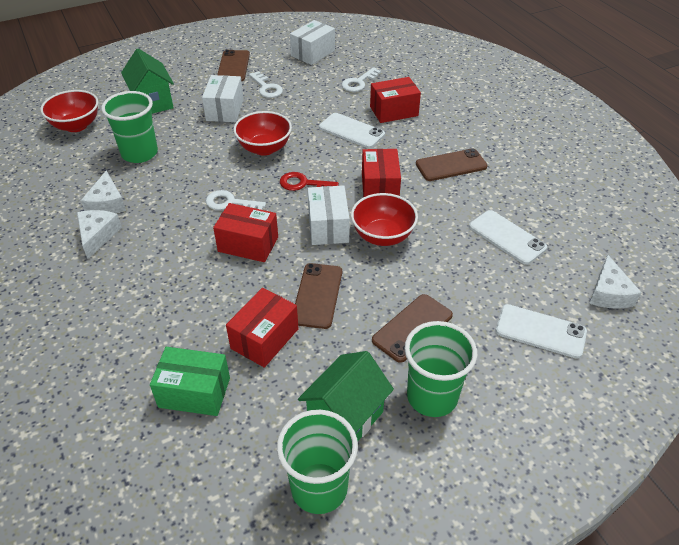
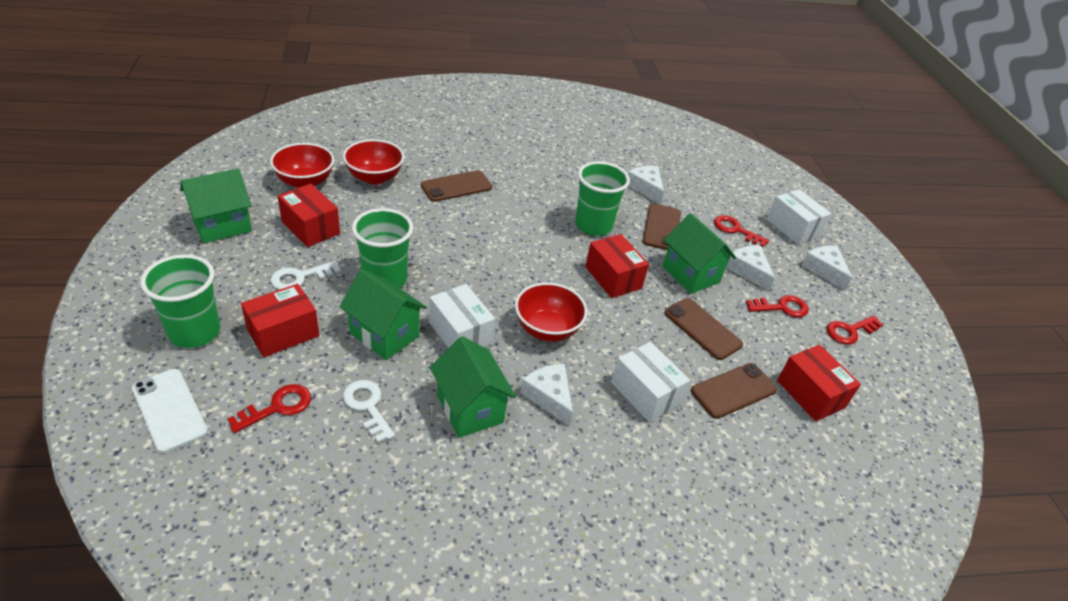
green box: 1 -> 0
green house: 2 -> 4
red key: 1 -> 4
white cheese: 3 -> 4
white key: 3 -> 2
white phone: 3 -> 1

